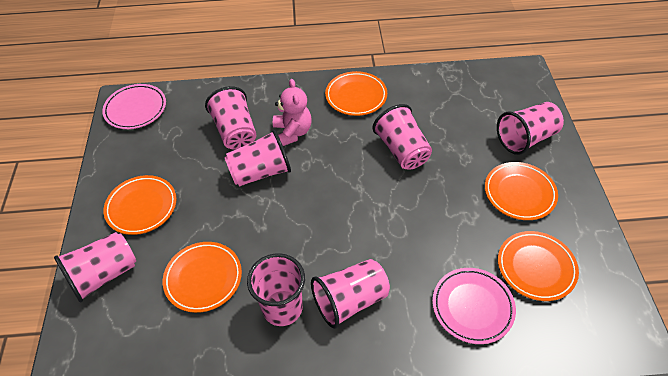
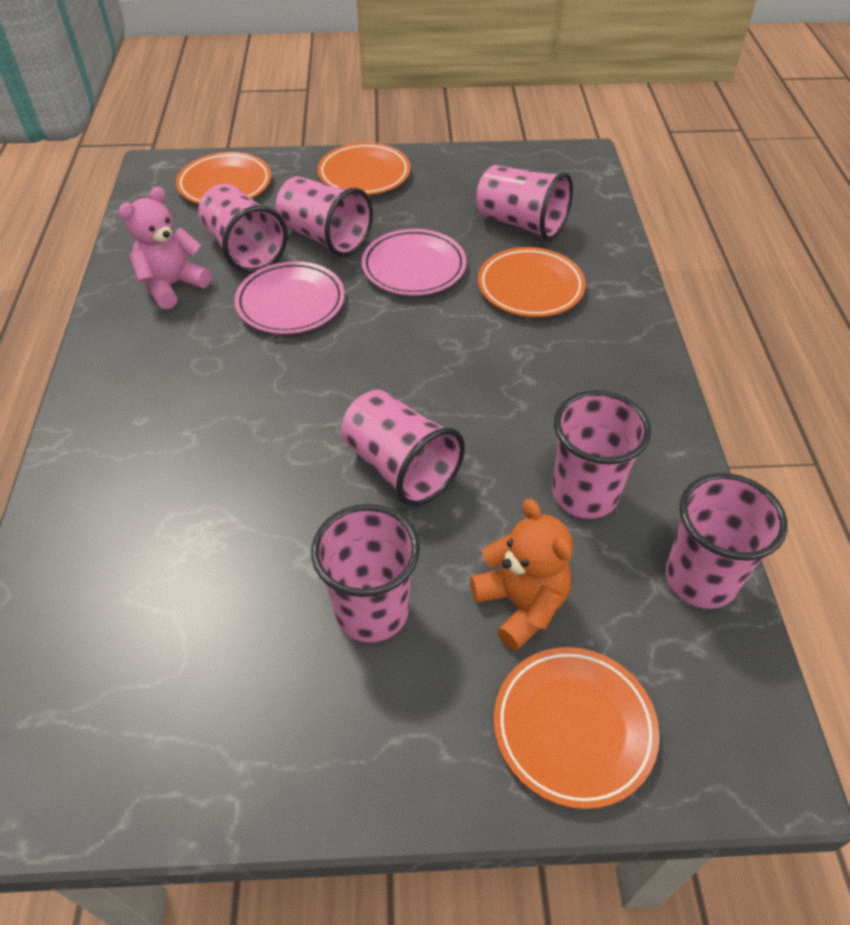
orange plate: 5 -> 4
orange teddy bear: 0 -> 1

